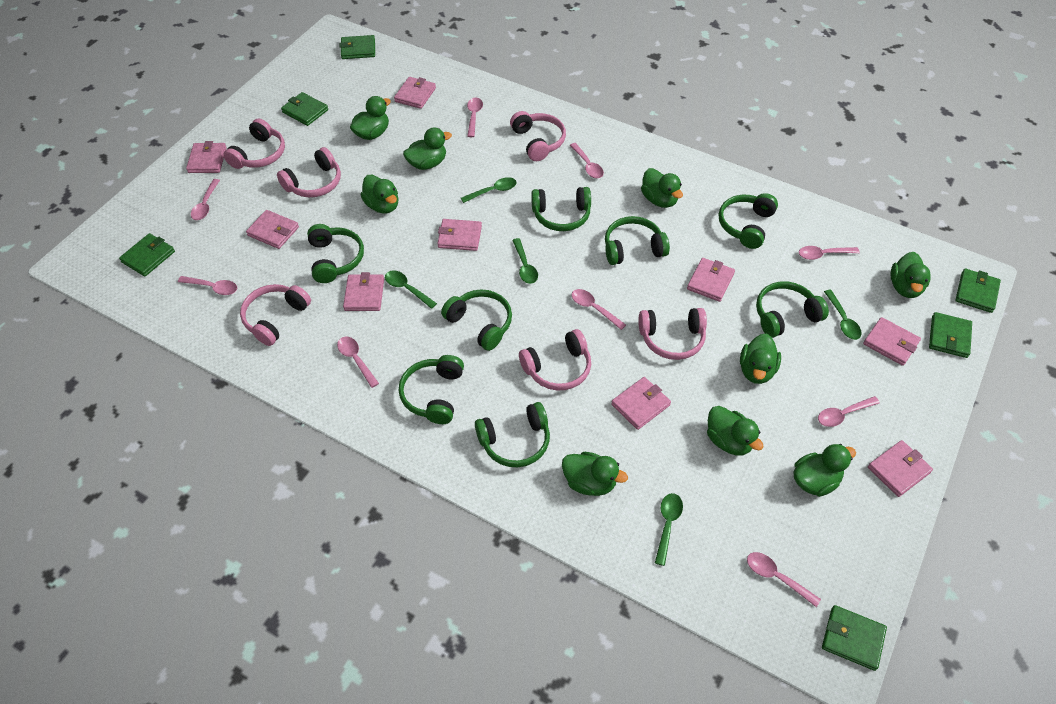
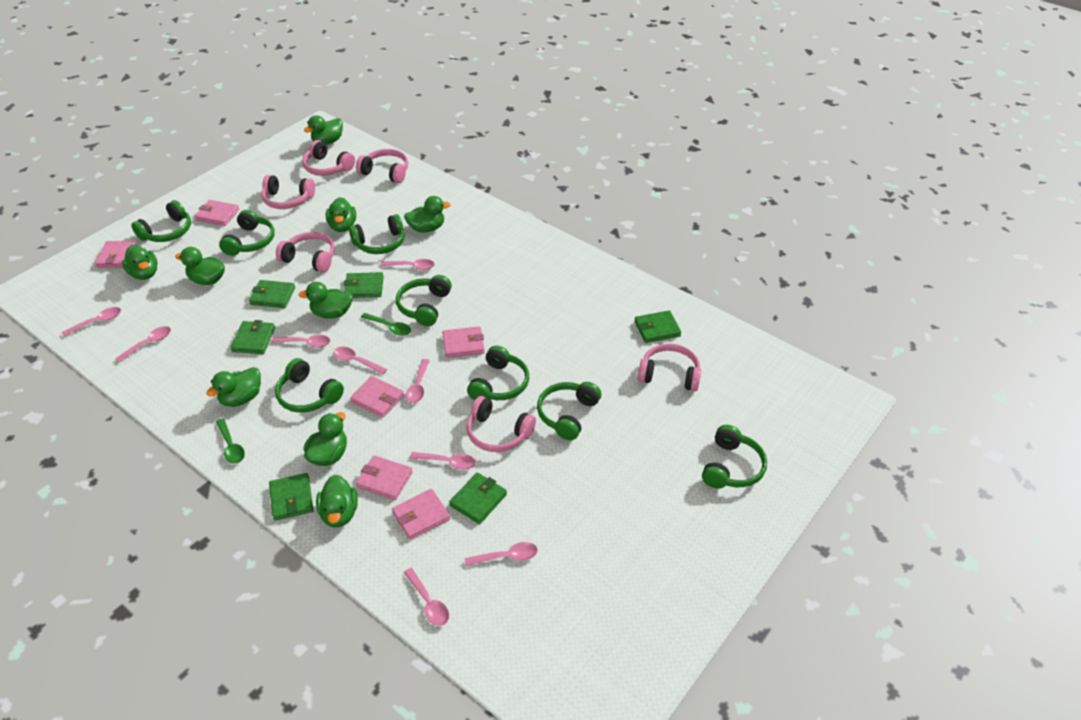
green spoon: 5 -> 2
pink wallet: 9 -> 6

